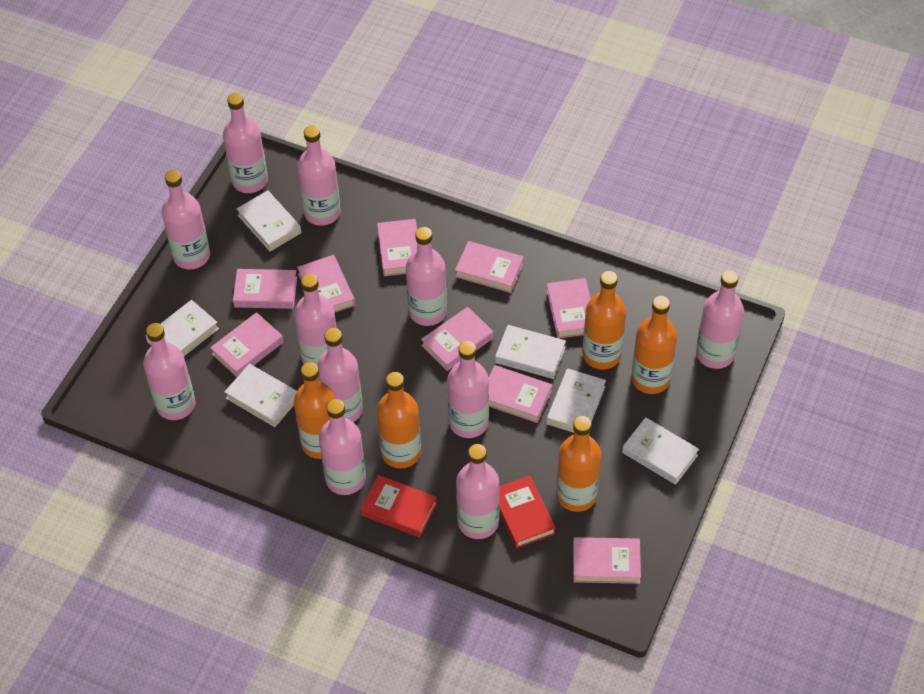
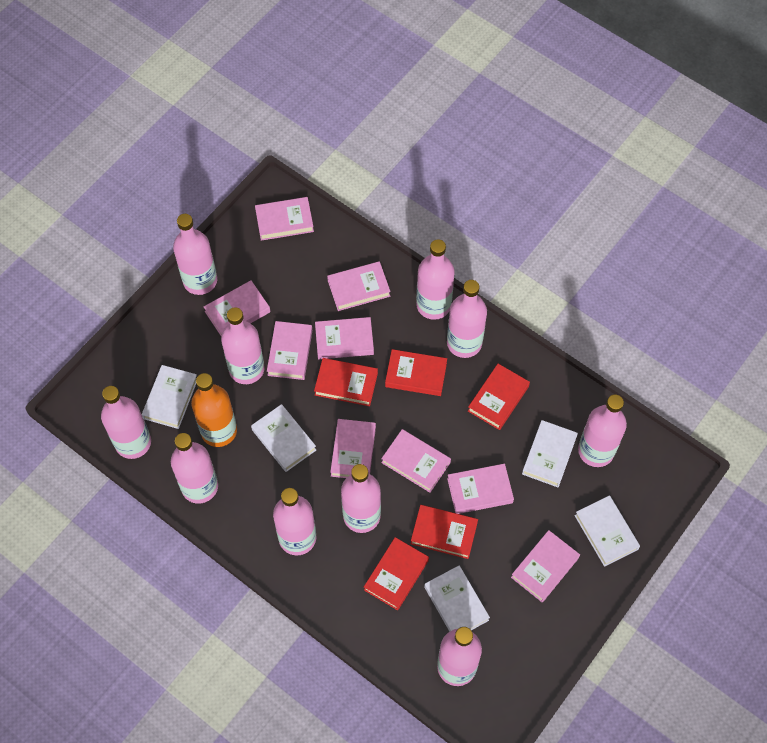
orange bottle: 5 -> 1
pink bottle: 11 -> 10
red book: 2 -> 5
white book: 6 -> 5

